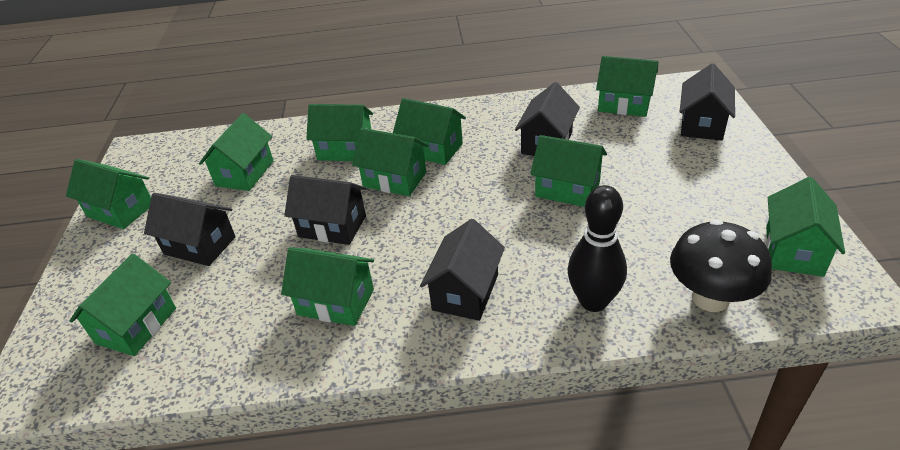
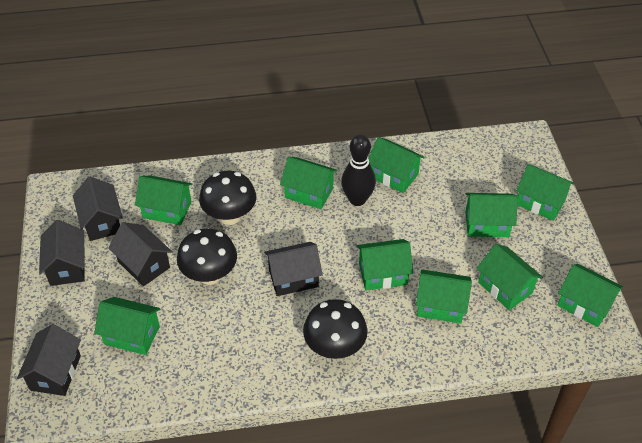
black mushroom: 1 -> 3

